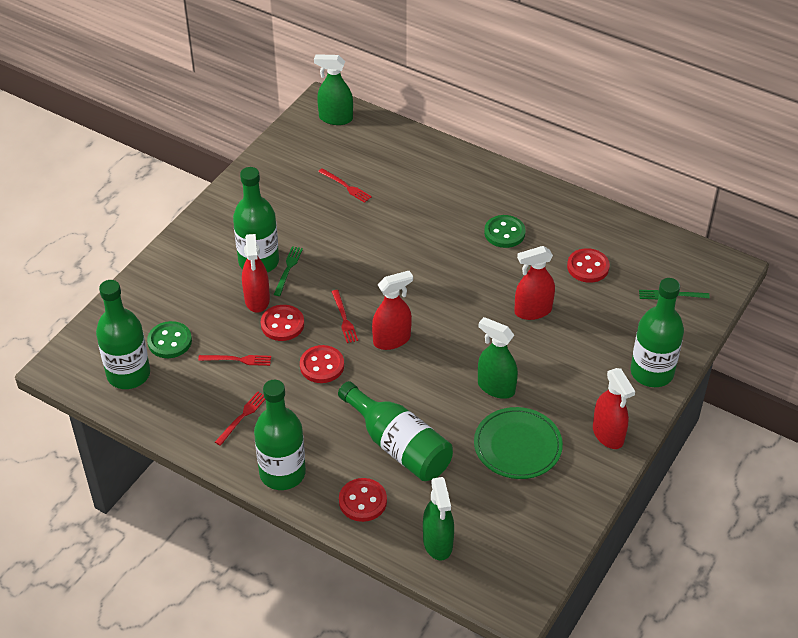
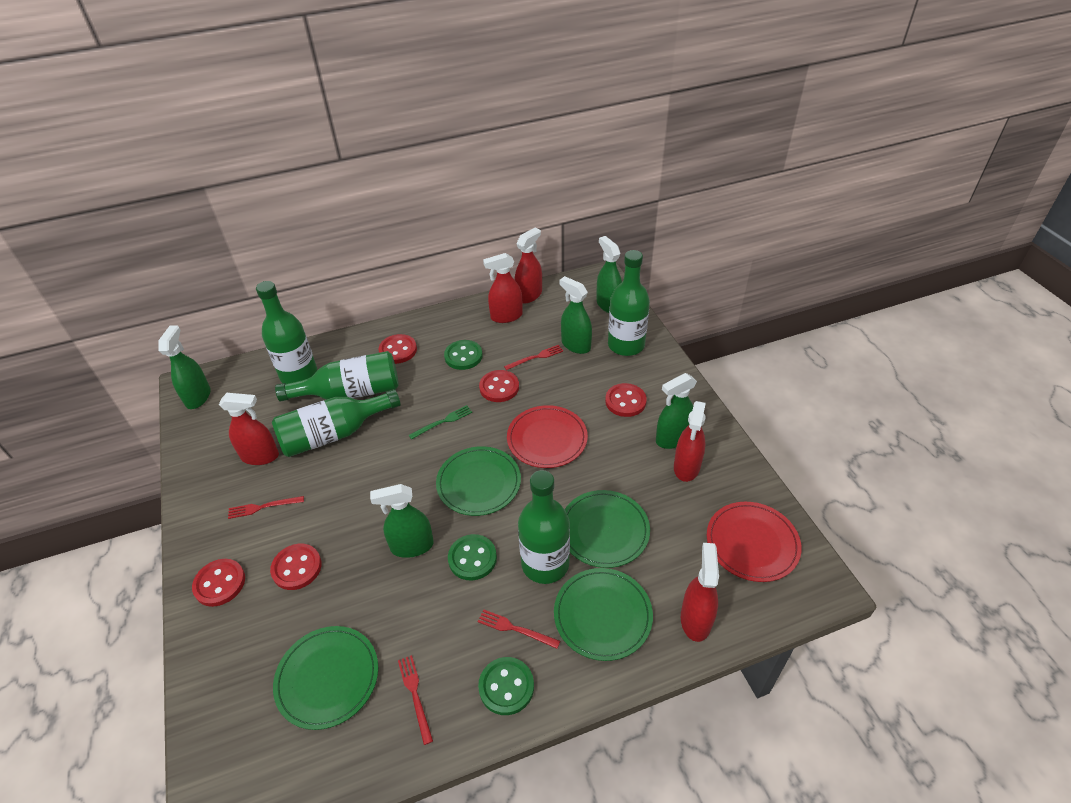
green button: 2 -> 3
green fork: 2 -> 1
green plate: 1 -> 4
green spray bottle: 3 -> 5
red button: 4 -> 5
red plate: 0 -> 2
red spray bottle: 4 -> 5

